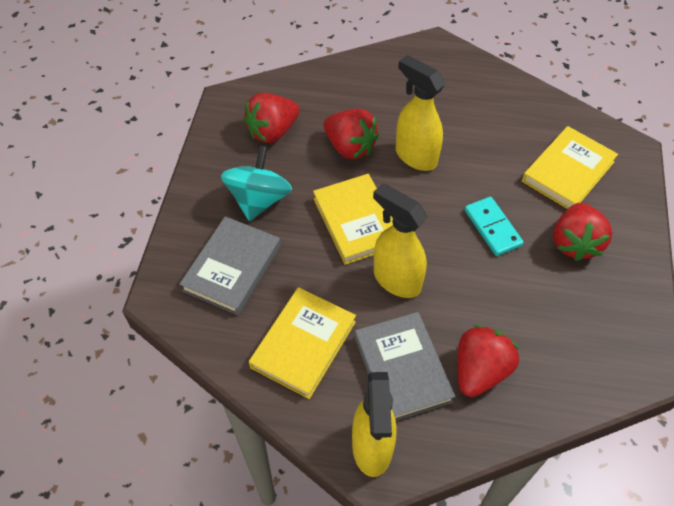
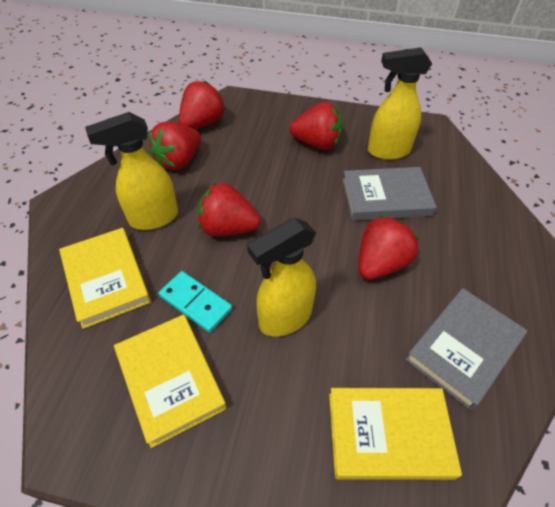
red strawberry: 4 -> 5
turquoise spinning top: 1 -> 0

